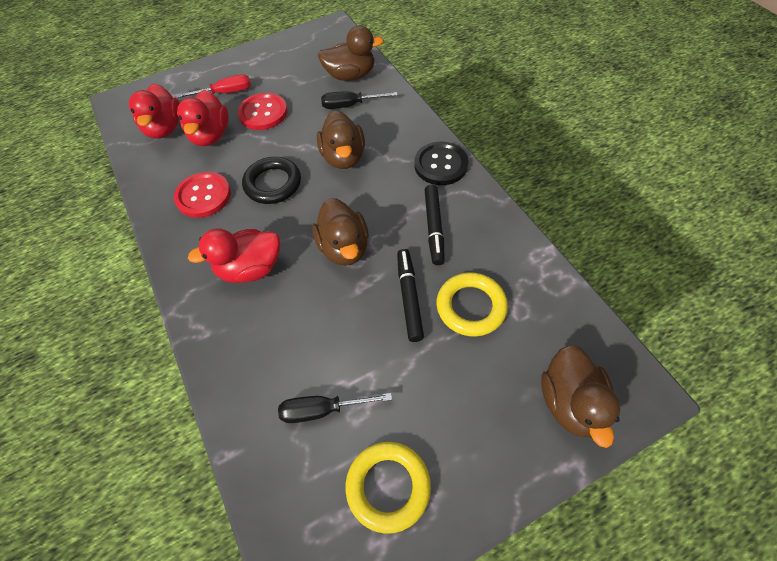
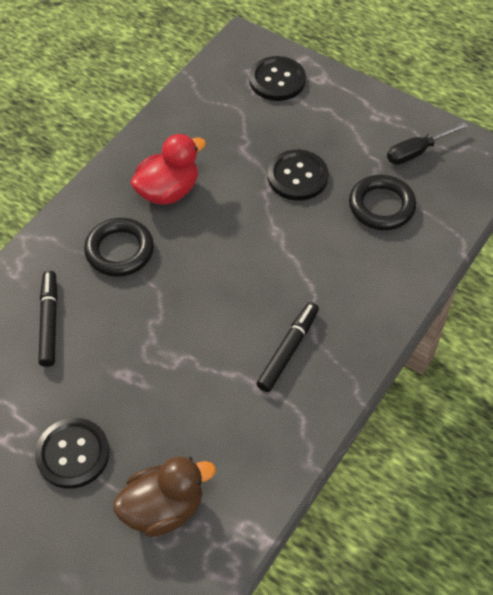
black button: 1 -> 3
black ring: 1 -> 2
black screwdriver: 2 -> 1
brown duck: 4 -> 1
red button: 2 -> 0
red duck: 3 -> 1
red screwdriver: 1 -> 0
yellow ring: 2 -> 0

